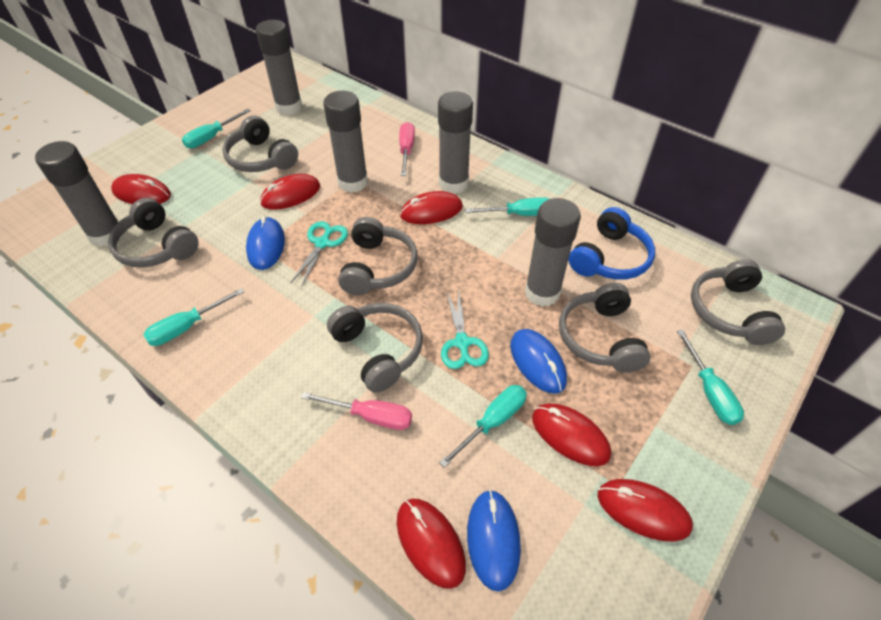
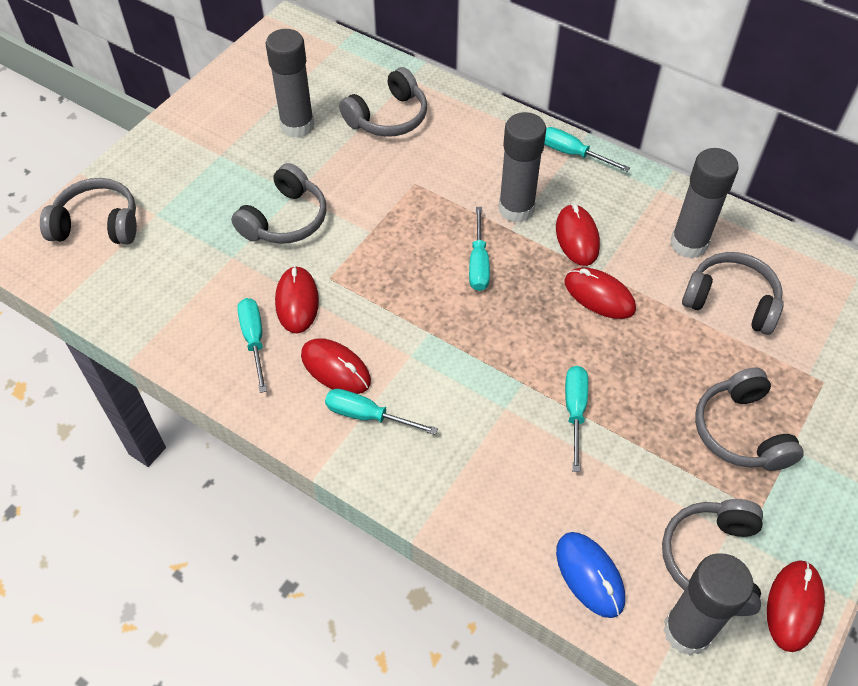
blue headphones: 1 -> 0
blue mouse: 3 -> 1
grey glue stick: 5 -> 4
pink screwdriver: 2 -> 0
red mouse: 6 -> 5
turquoise scissors: 2 -> 0

